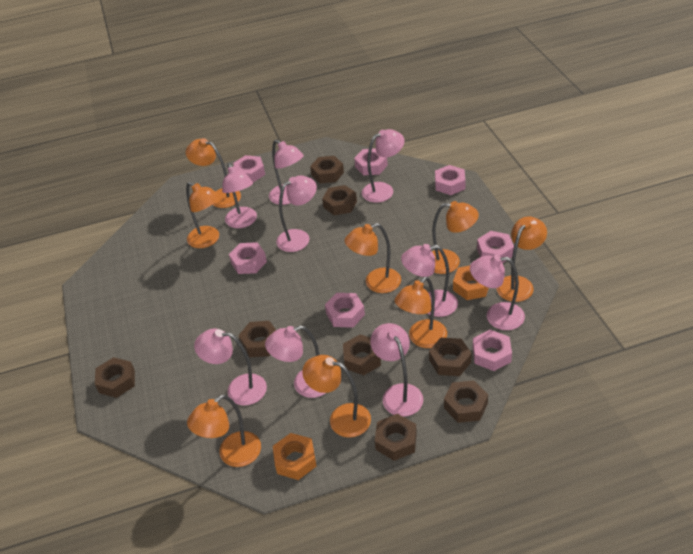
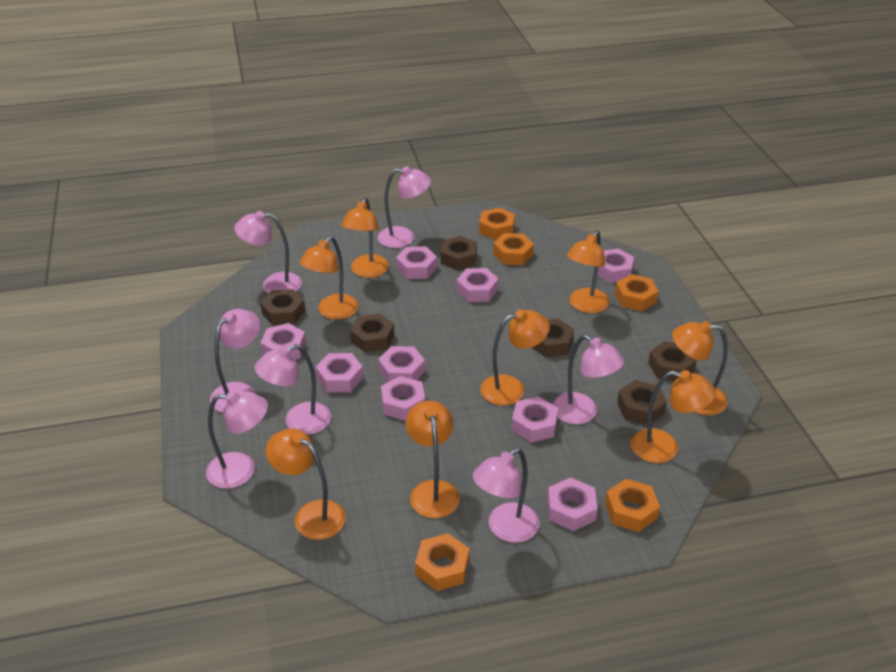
brown nut: 8 -> 6
orange nut: 2 -> 5
pink lamp: 9 -> 7
pink nut: 7 -> 9

